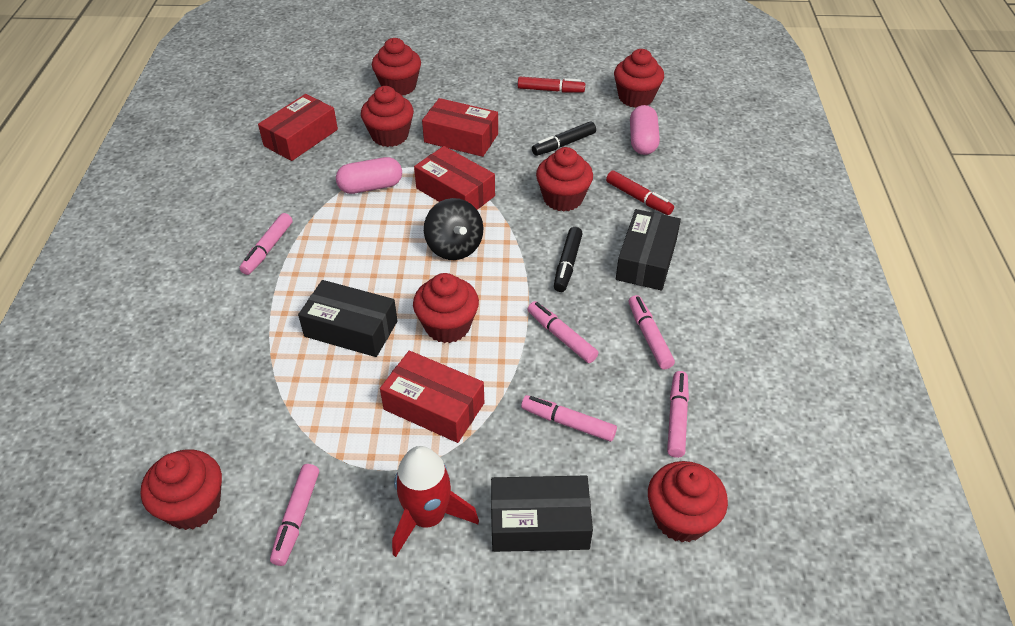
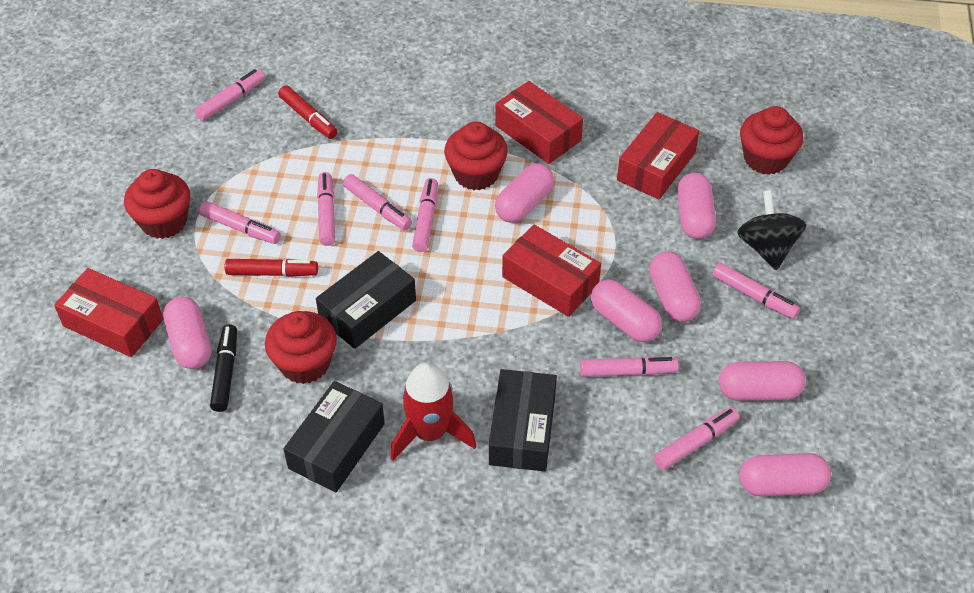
black marker: 2 -> 1
pink capsule: 2 -> 7
pink marker: 6 -> 8
red cupcake: 7 -> 4

